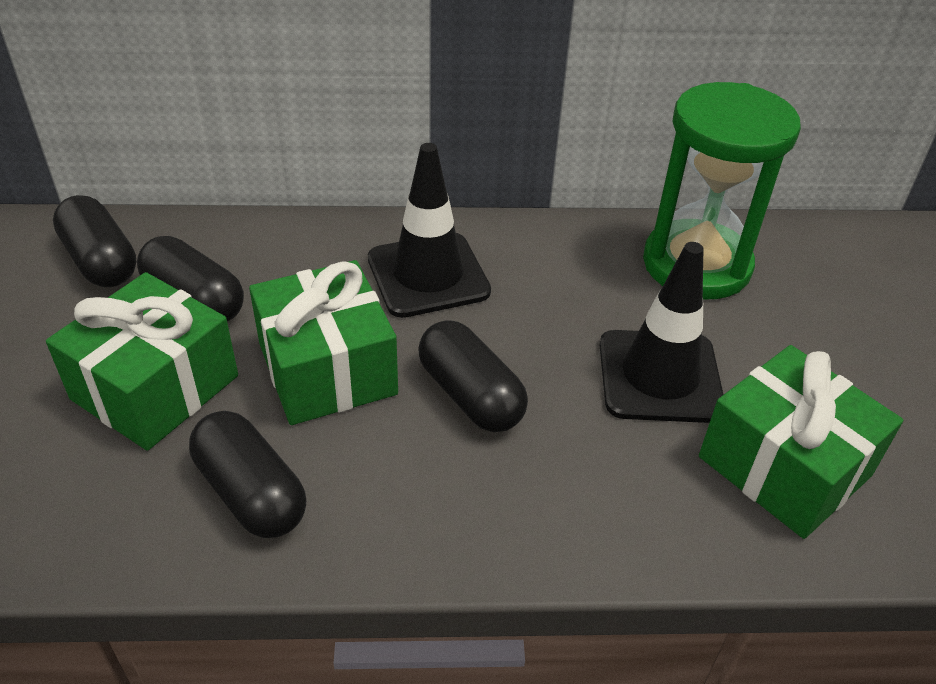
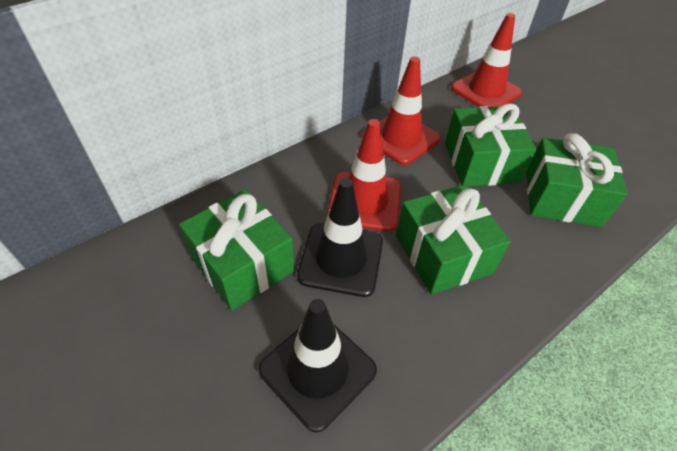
black capsule: 4 -> 0
green gift: 3 -> 4
green hourglass: 1 -> 0
red traffic cone: 0 -> 3

